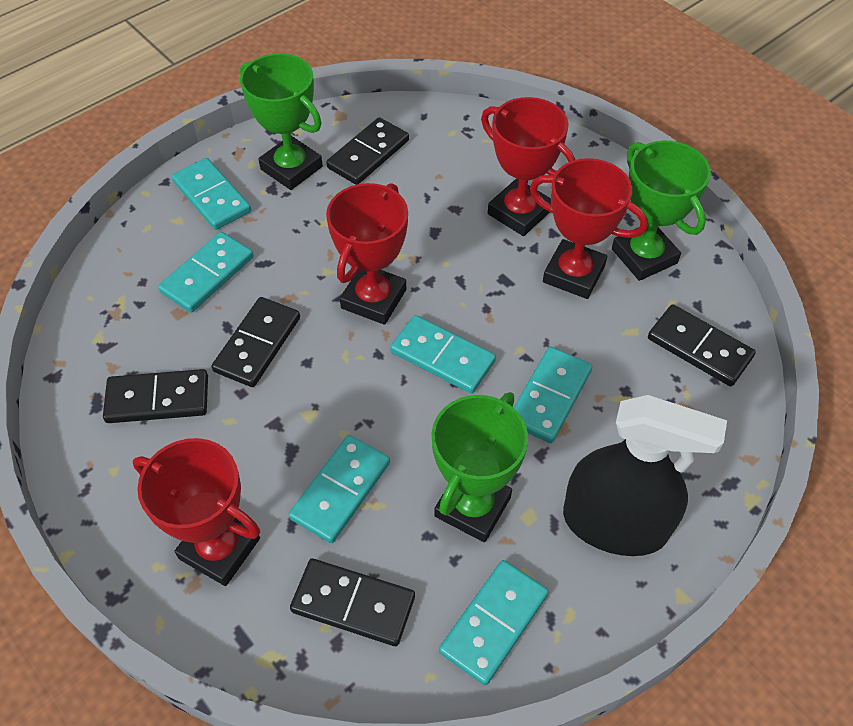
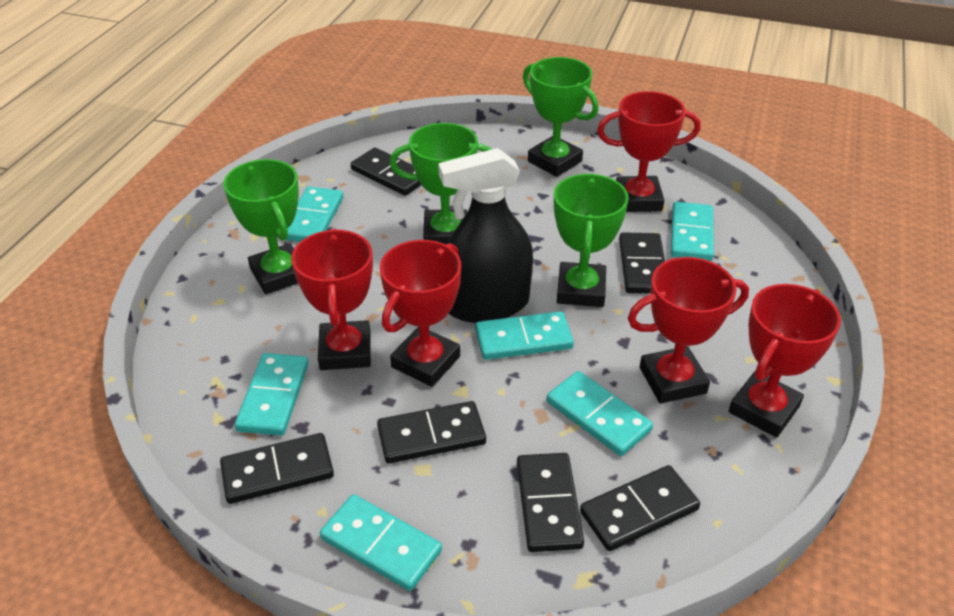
black domino: 5 -> 6
green trophy: 3 -> 4
red trophy: 4 -> 5

